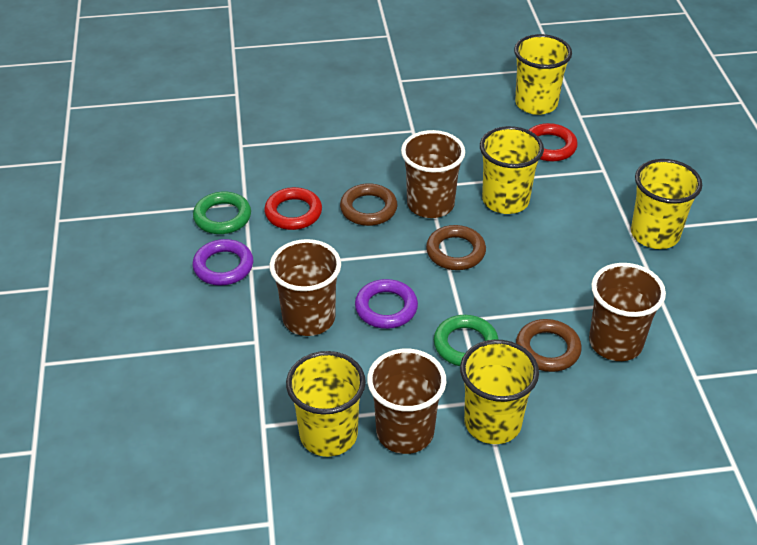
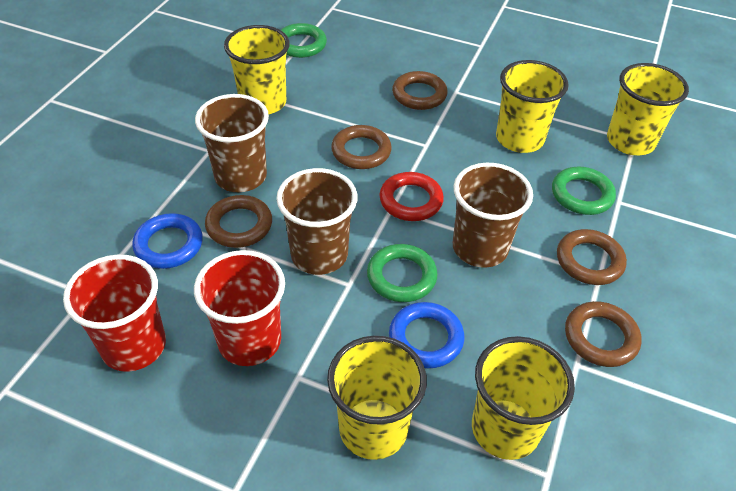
blue ring: 0 -> 2
brown cup: 4 -> 3
brown ring: 3 -> 5
green ring: 2 -> 3
purple ring: 2 -> 0
red cup: 0 -> 2
red ring: 2 -> 1

